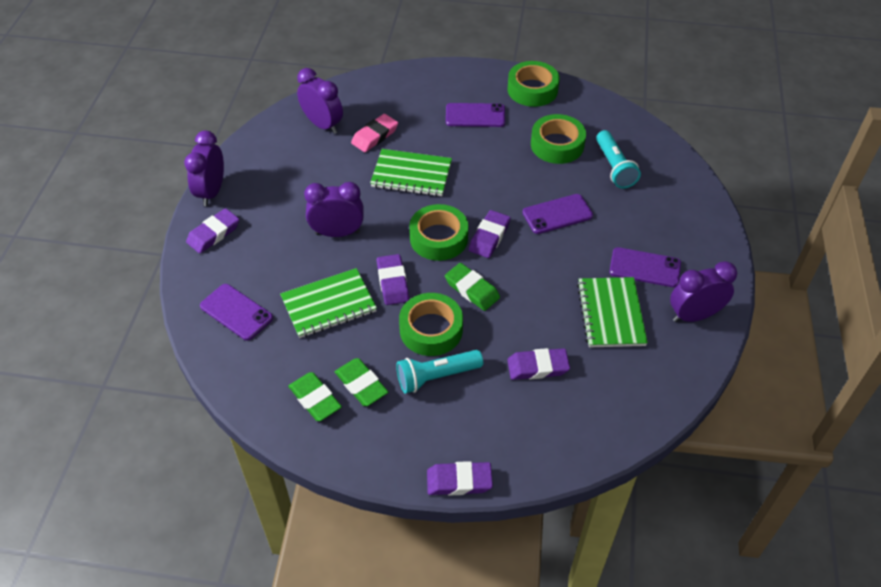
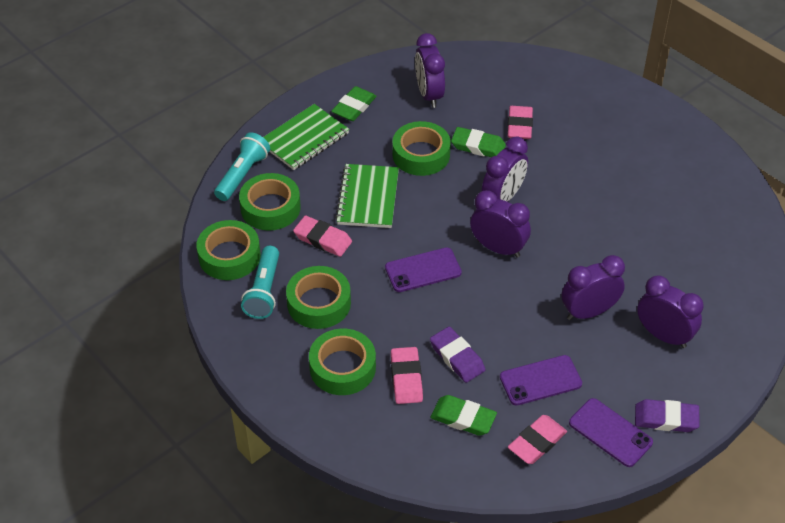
green notebook: 3 -> 2
green tape: 4 -> 5
pink eraser: 1 -> 4
purple clock: 4 -> 5
purple eraser: 5 -> 2
purple phone: 4 -> 3

